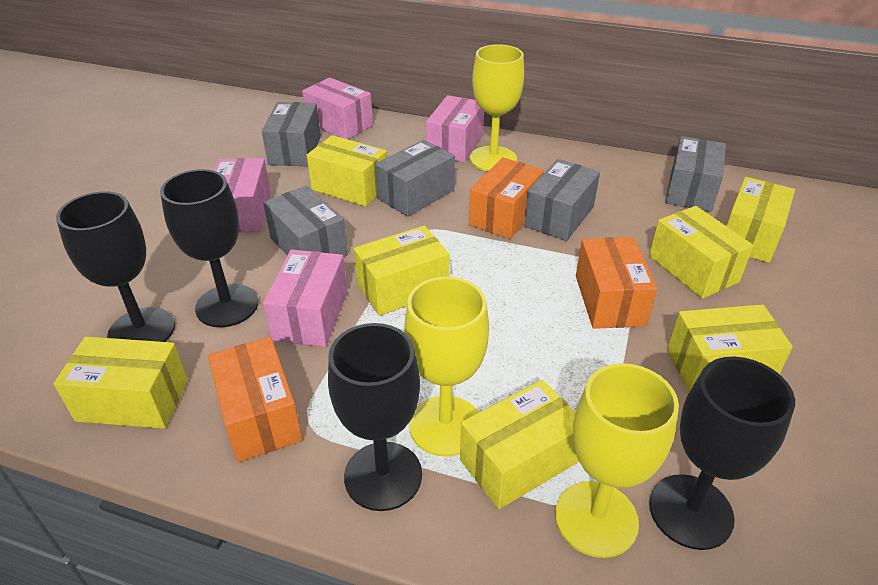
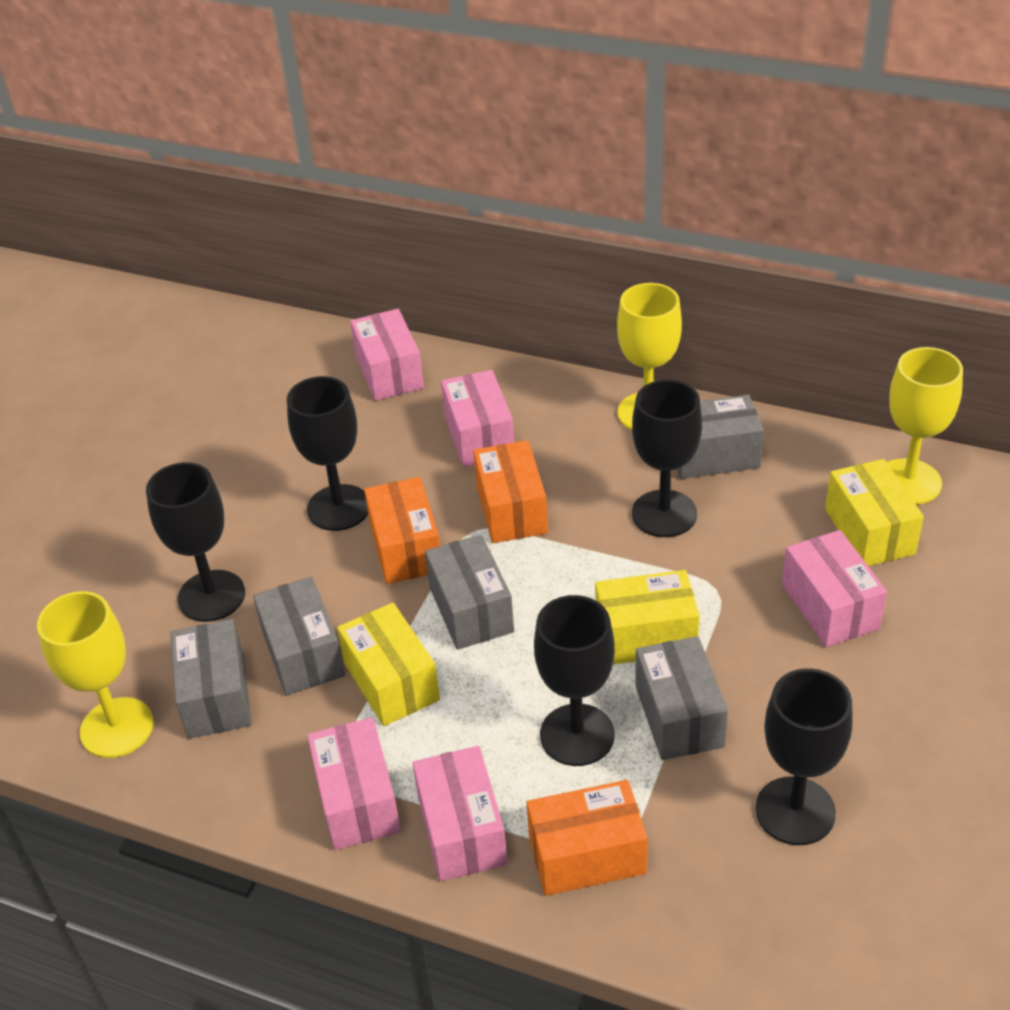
black goblet: 4 -> 5
pink box: 4 -> 5
yellow box: 7 -> 3

